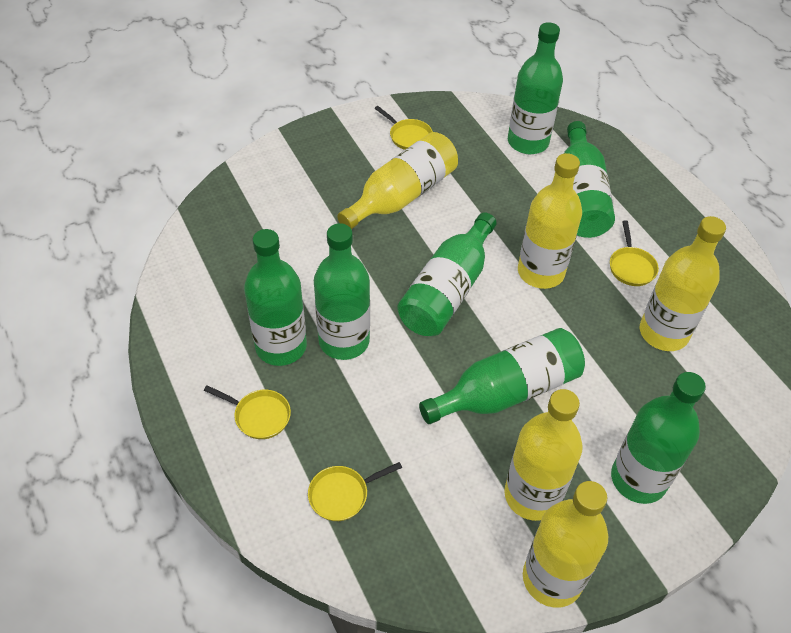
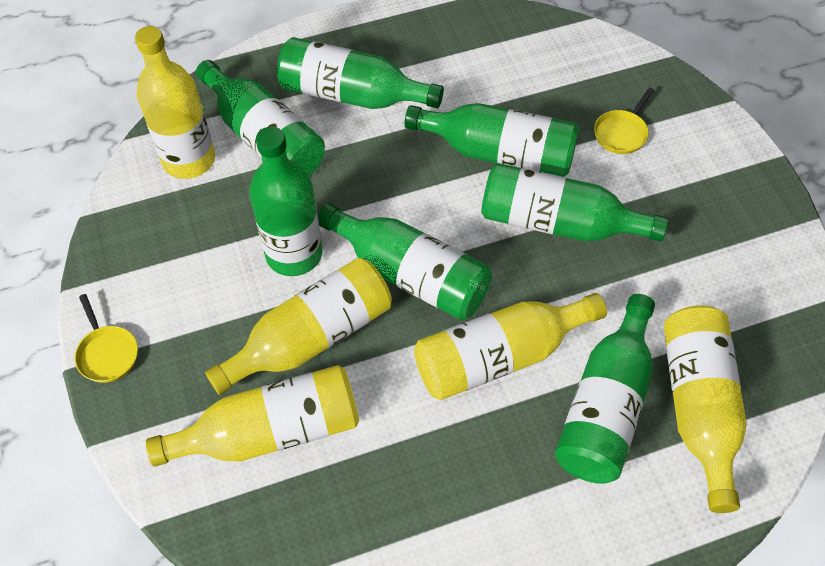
yellow pan: 4 -> 2

